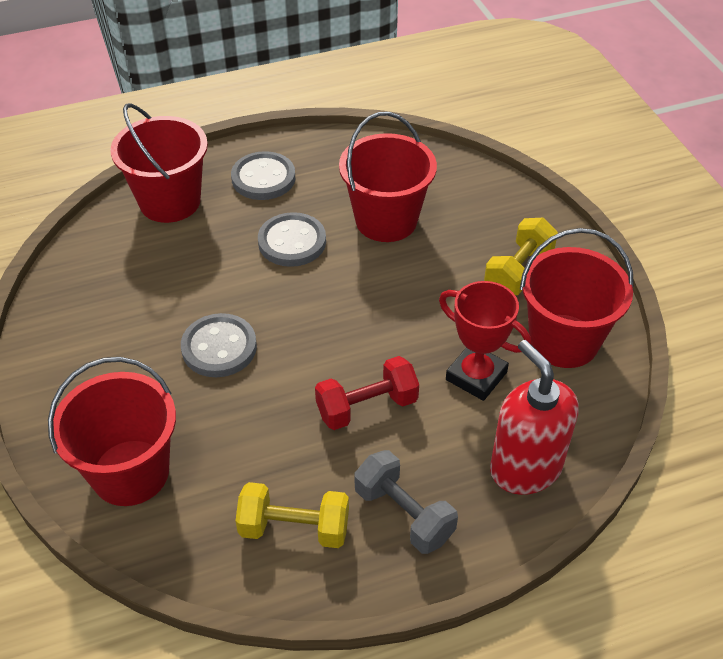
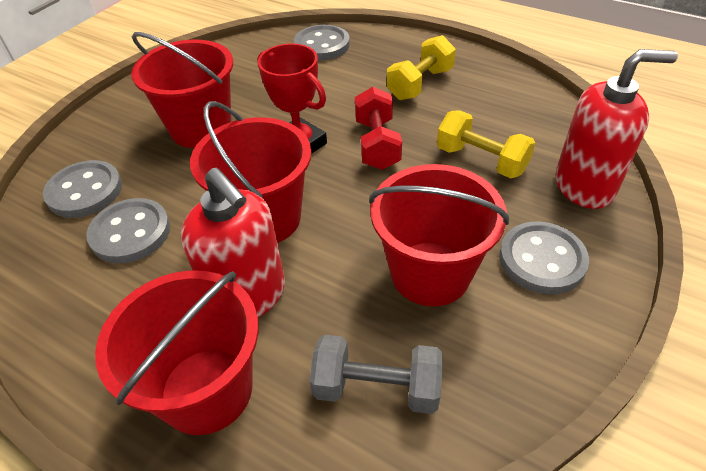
grey button: 3 -> 4
red soap dispenser: 1 -> 2

